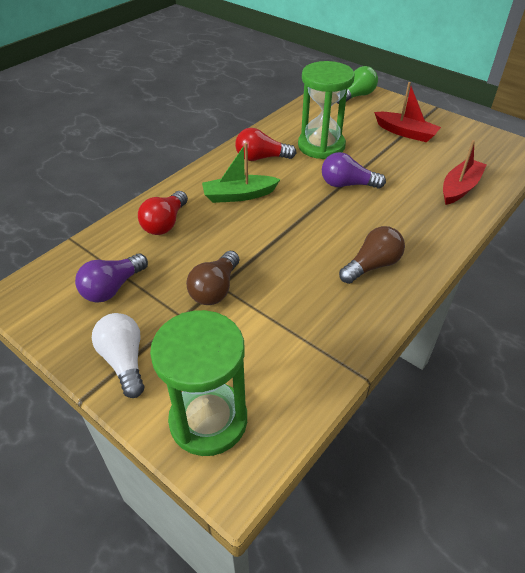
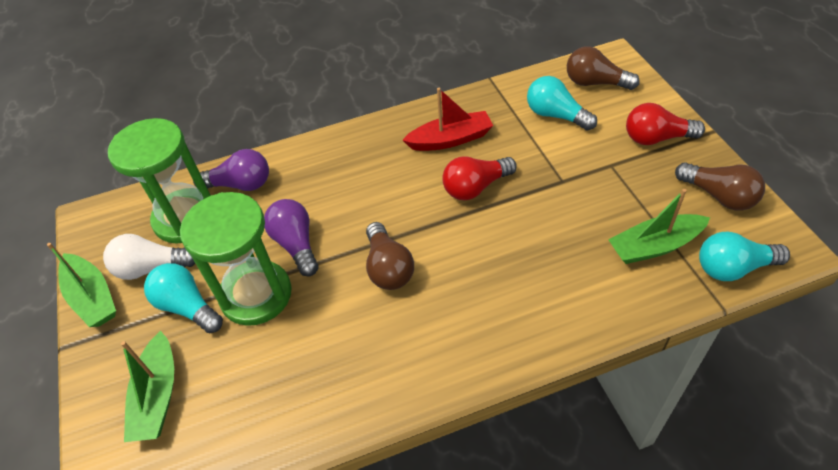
brown light bulb: 2 -> 3
green boat: 1 -> 3
green light bulb: 1 -> 0
red boat: 2 -> 1
turquoise light bulb: 0 -> 3

